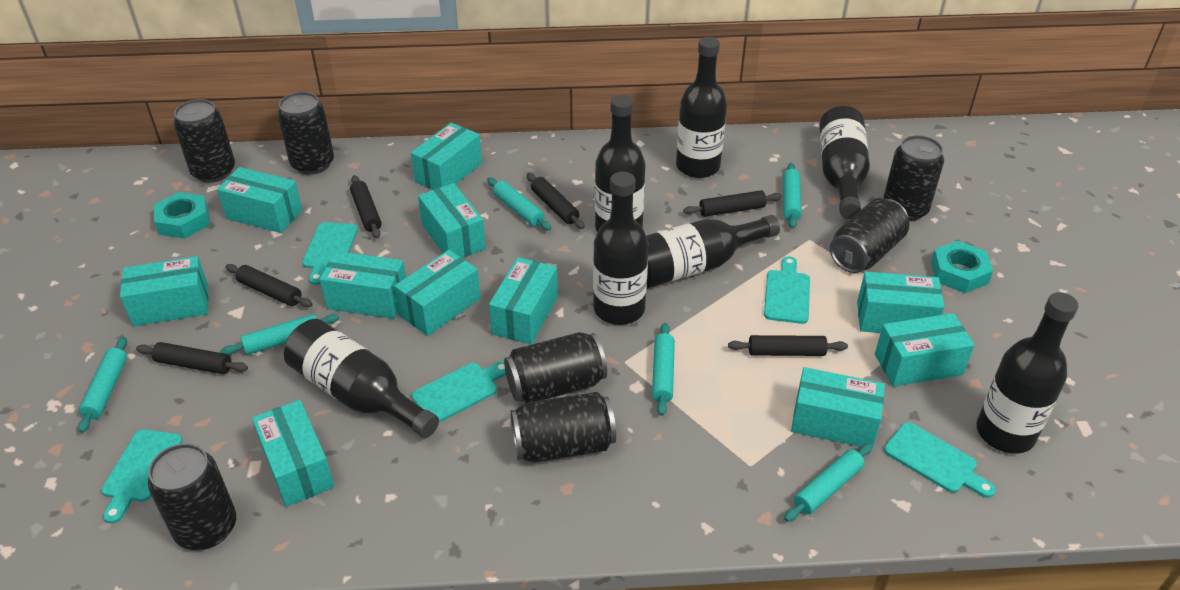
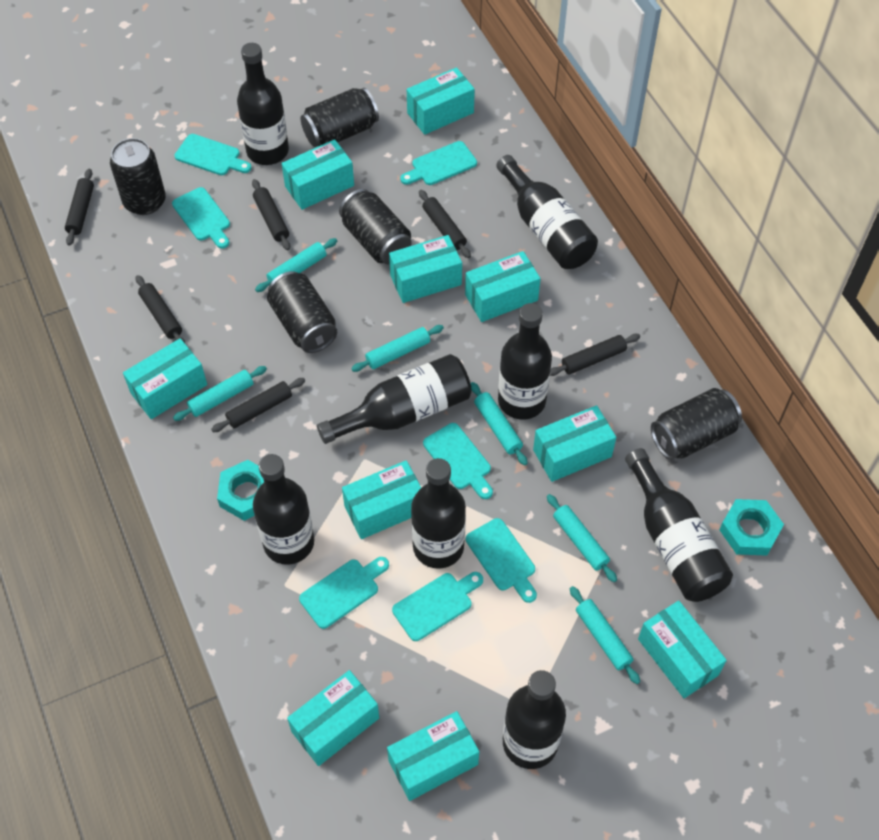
black bottle: 7 -> 8
black can: 7 -> 5
turquoise box: 11 -> 10
turquoise cutting board: 5 -> 7

